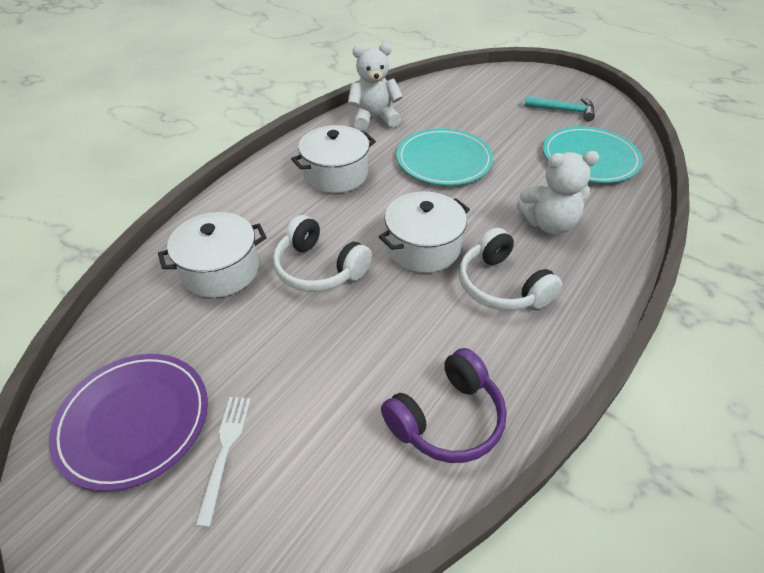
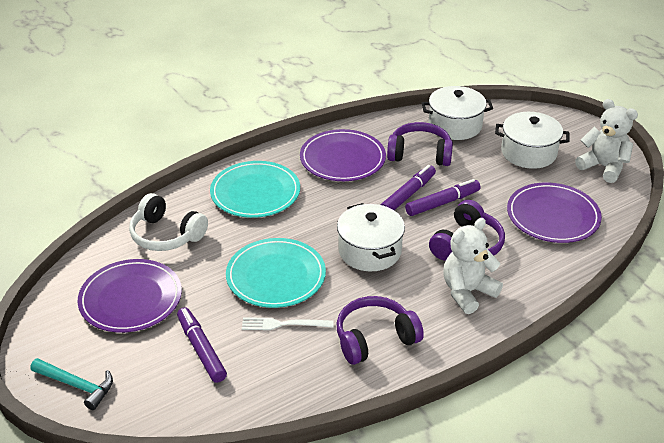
purple headphones: 1 -> 3
purple marker: 0 -> 3
purple plate: 1 -> 3
white headphones: 2 -> 1

